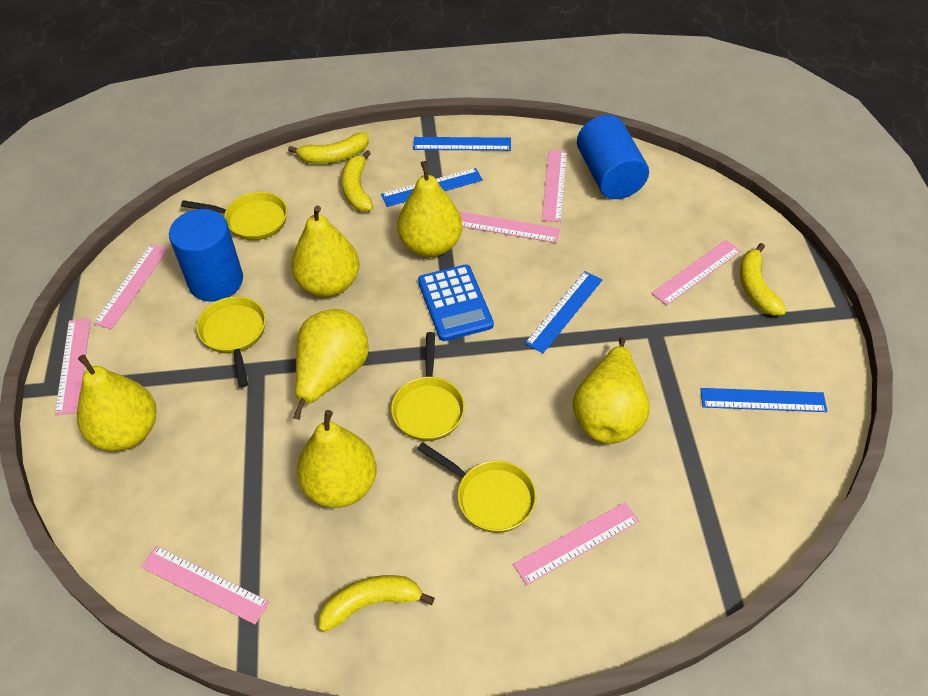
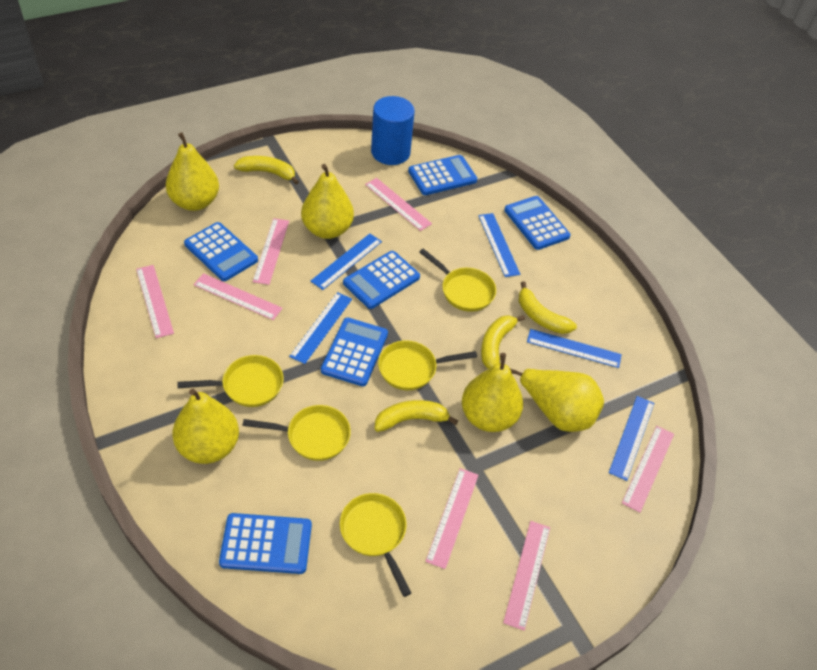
blue calculator: 1 -> 6
blue cylinder: 2 -> 1
blue ruler: 4 -> 5
yellow pan: 4 -> 5
yellow pear: 6 -> 5

